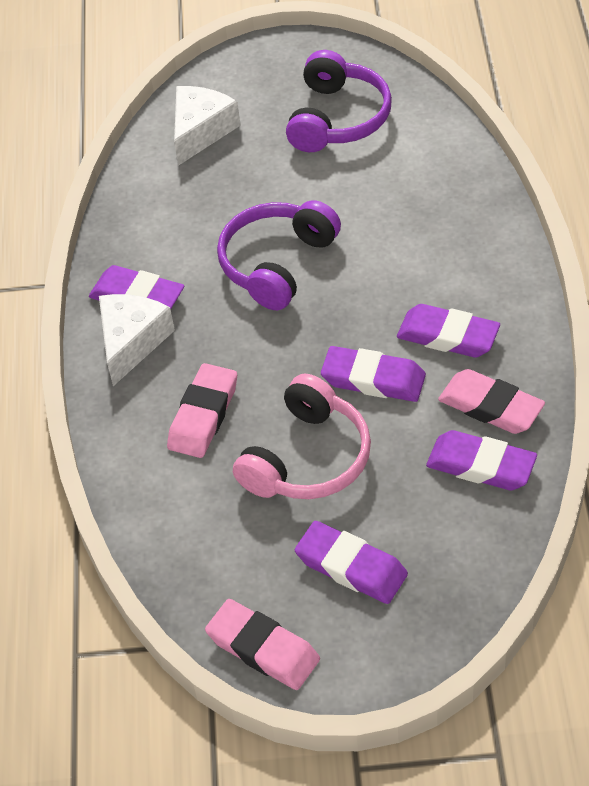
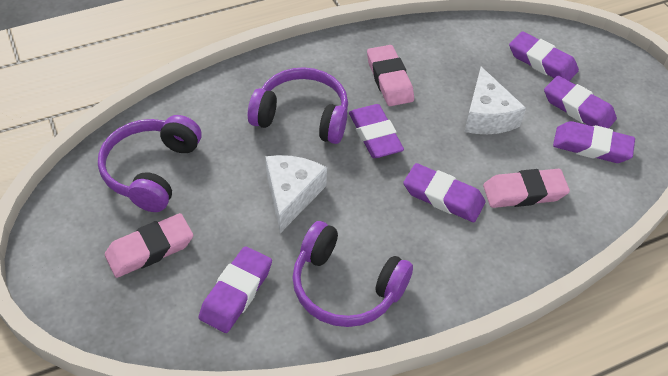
pink headphones: 1 -> 0
purple eraser: 5 -> 6
purple headphones: 2 -> 3

